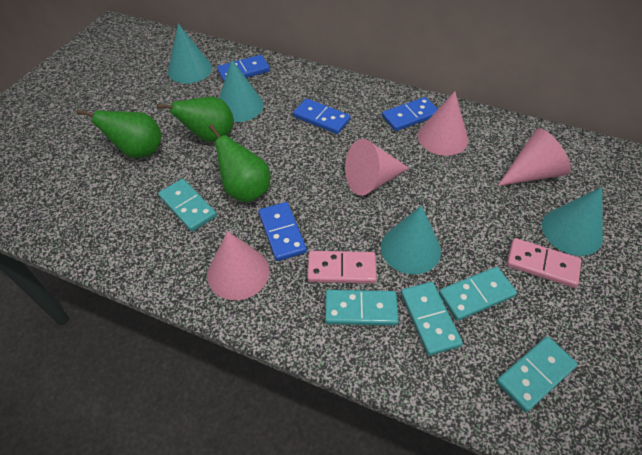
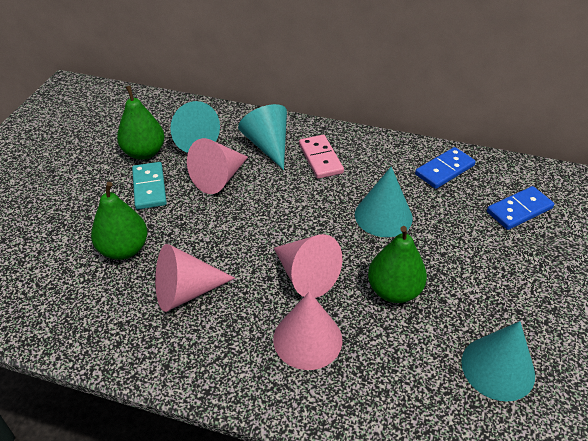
blue domino: 4 -> 2
pink domino: 2 -> 1
turquoise domino: 5 -> 1

